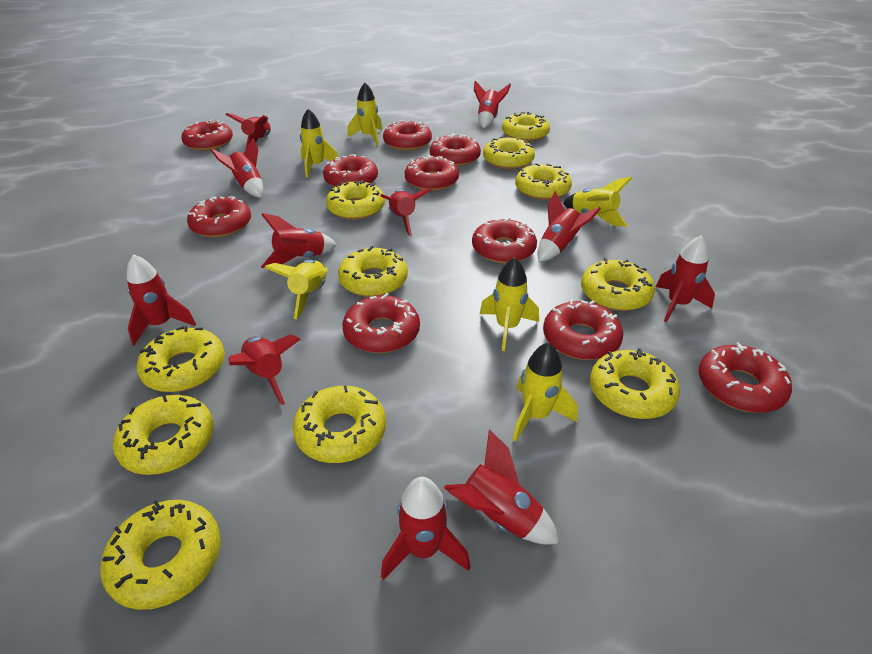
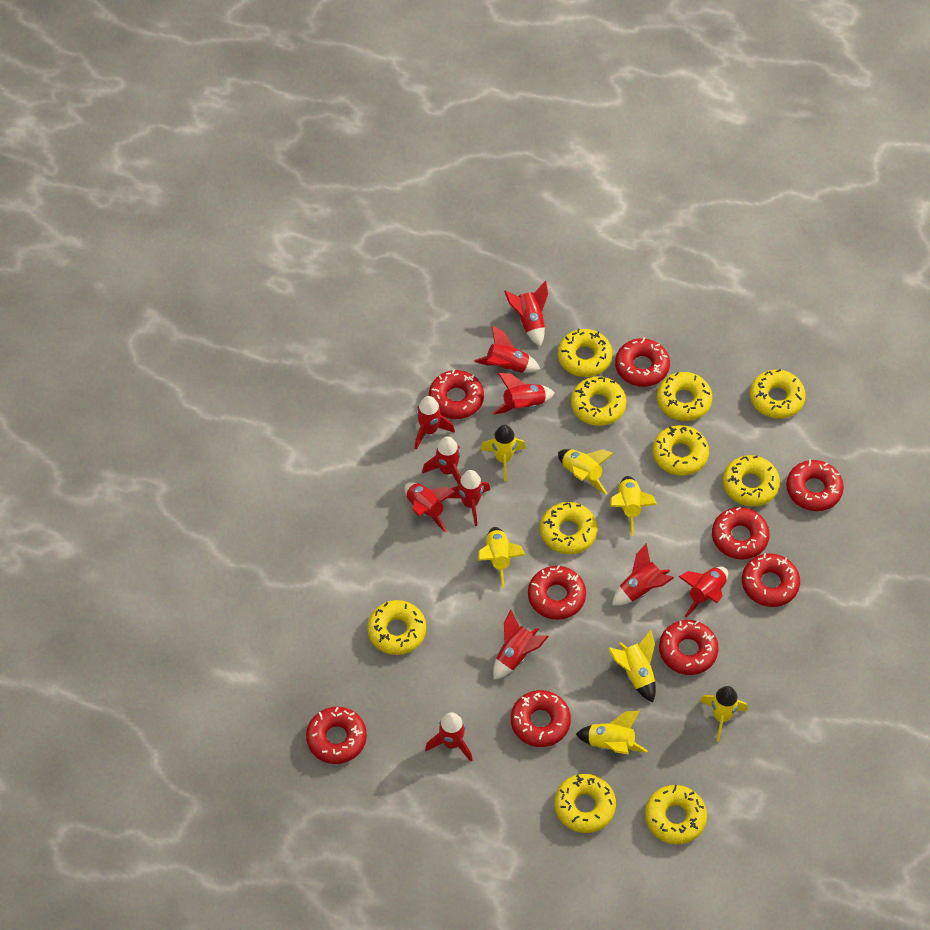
red donut: 10 -> 9
yellow donut: 11 -> 10
yellow rocket: 6 -> 7

